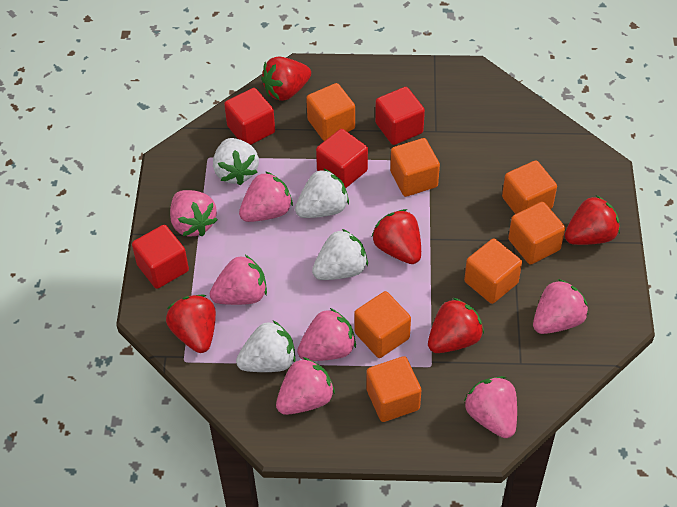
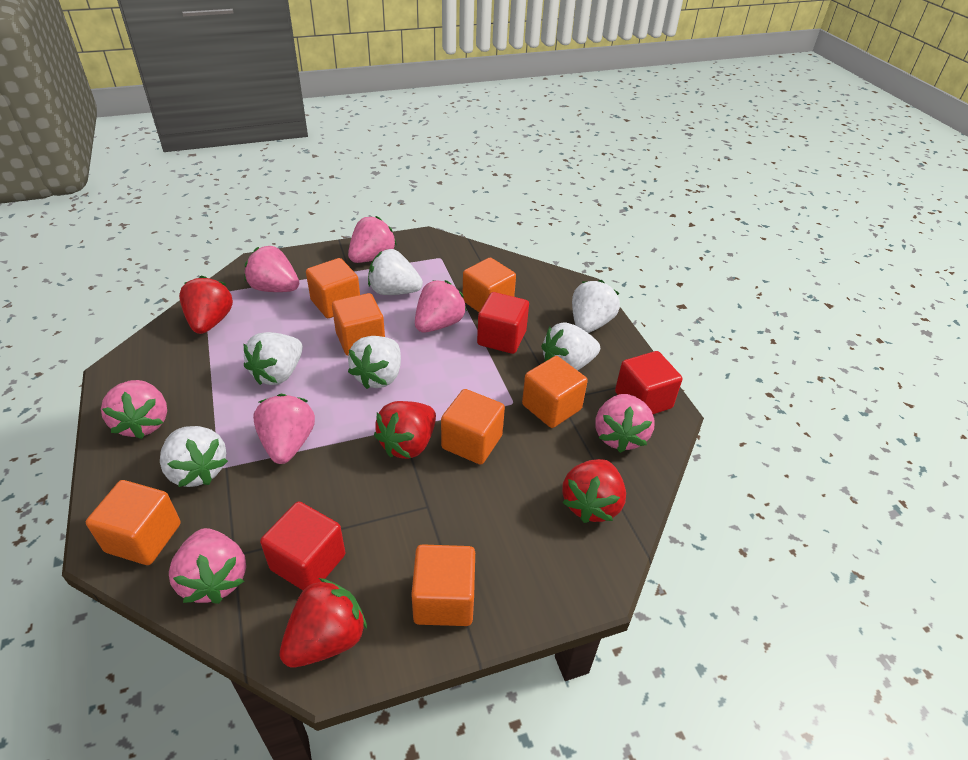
red cube: 4 -> 3
red strawberry: 5 -> 4
white strawberry: 4 -> 6

